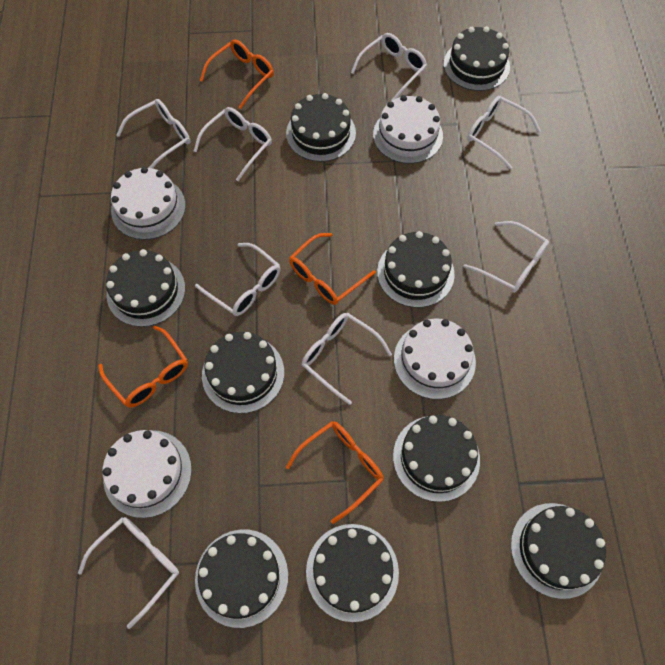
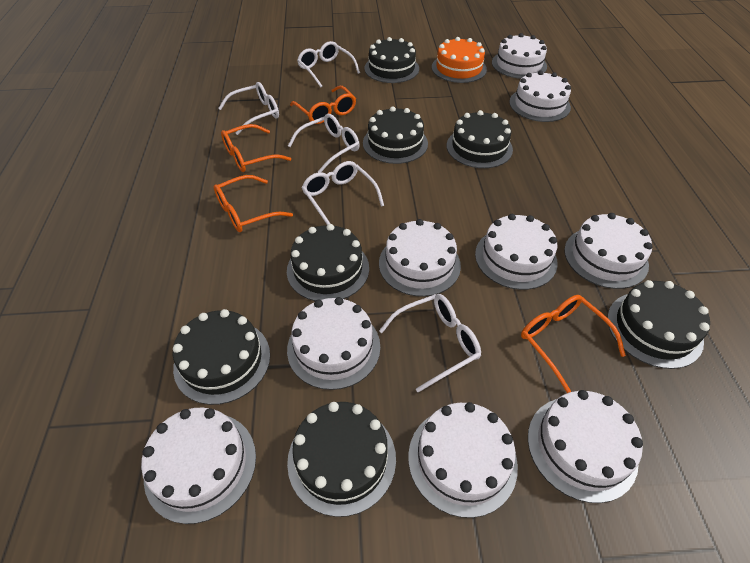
black cake: 9 -> 7
orange cake: 0 -> 1
white cake: 4 -> 9
white glasses: 8 -> 5

